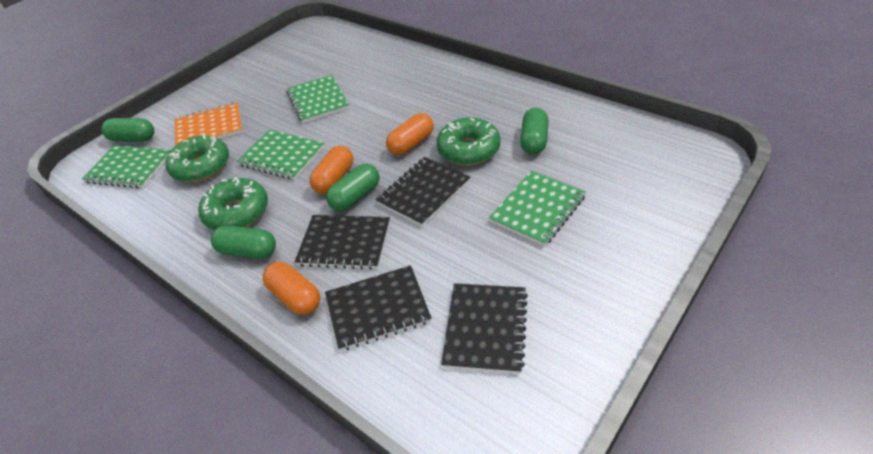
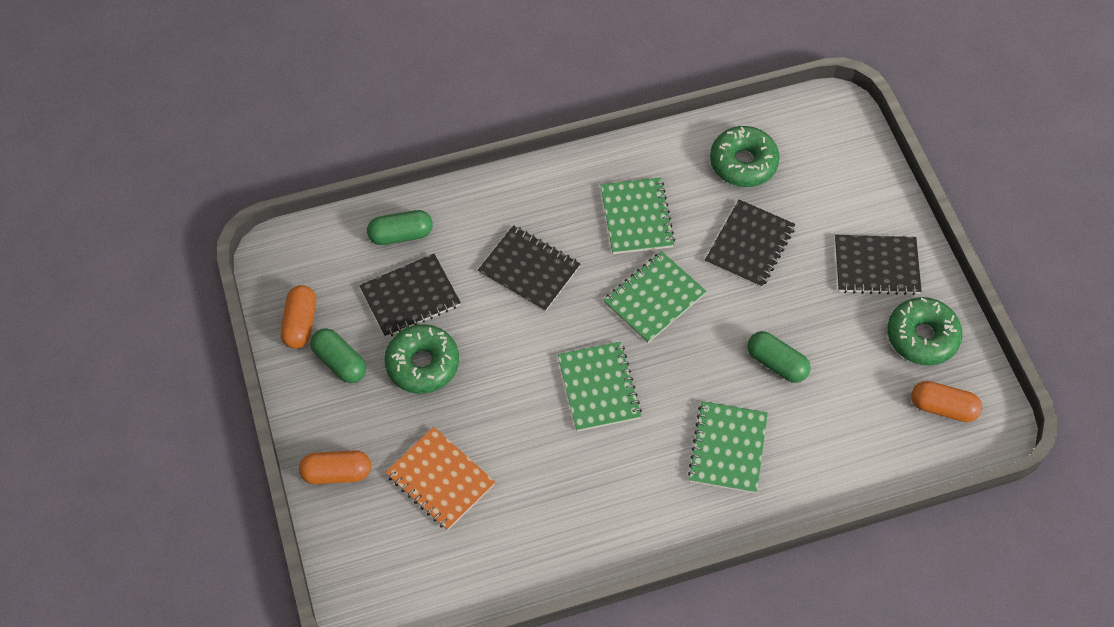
green capsule: 4 -> 3

